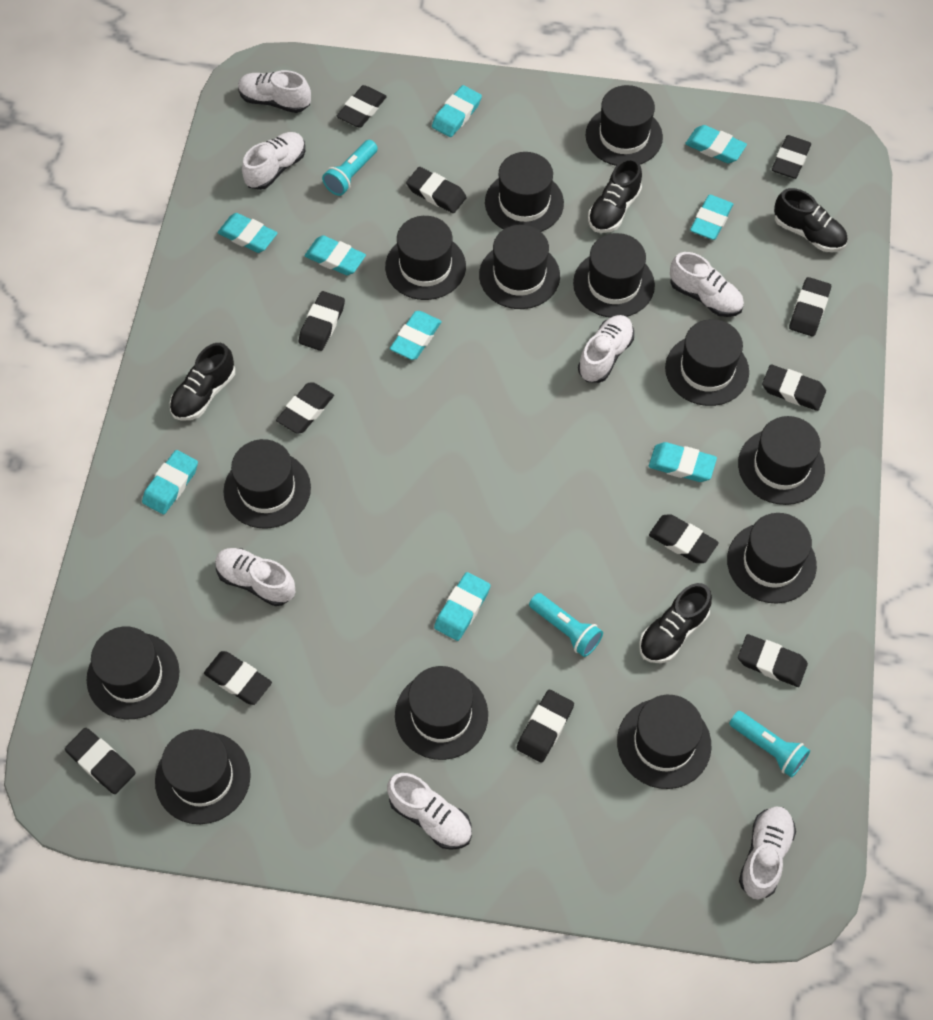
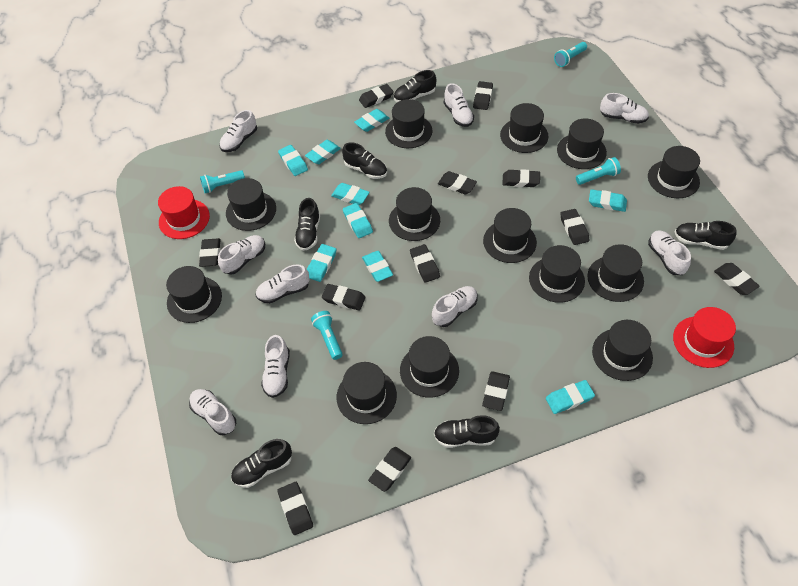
black shoe: 4 -> 6
red hat: 0 -> 2
turquoise flashlight: 3 -> 4
white shoe: 7 -> 9

